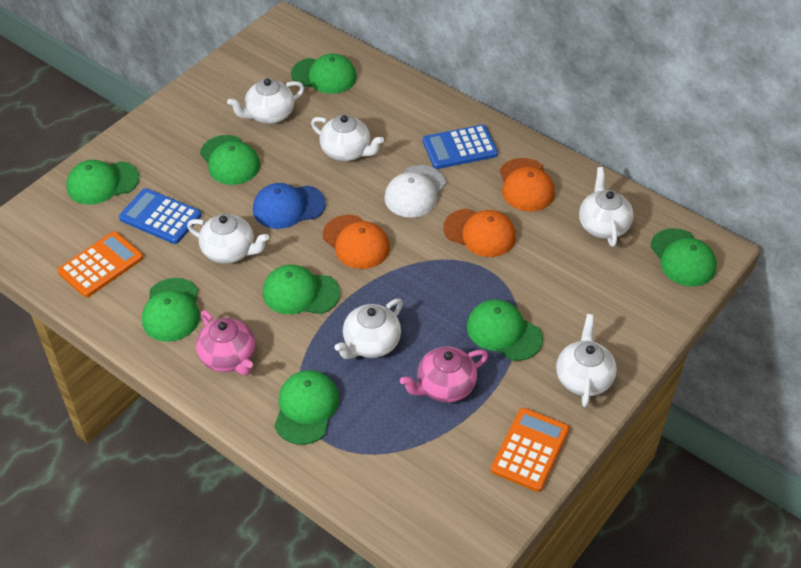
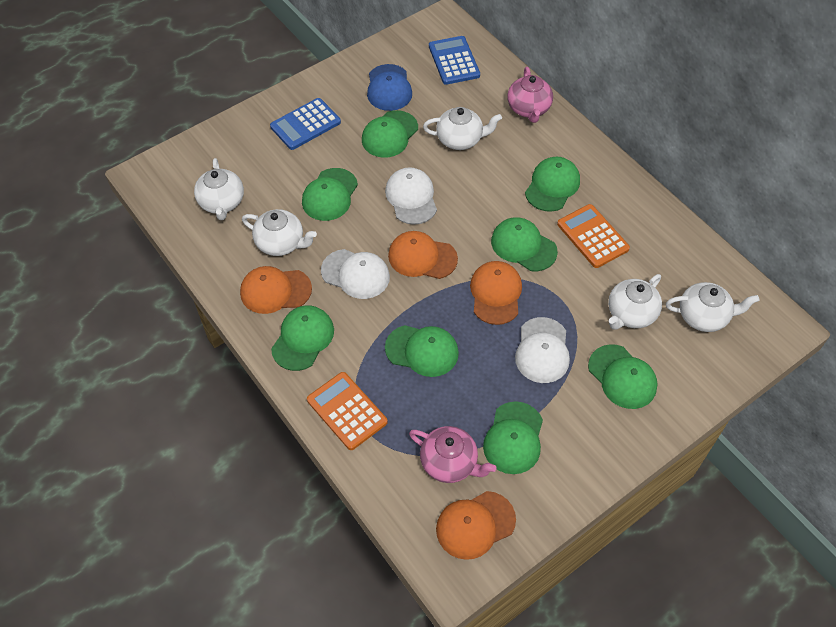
orange cap: 3 -> 4
white cap: 1 -> 3
white teapot: 6 -> 5

